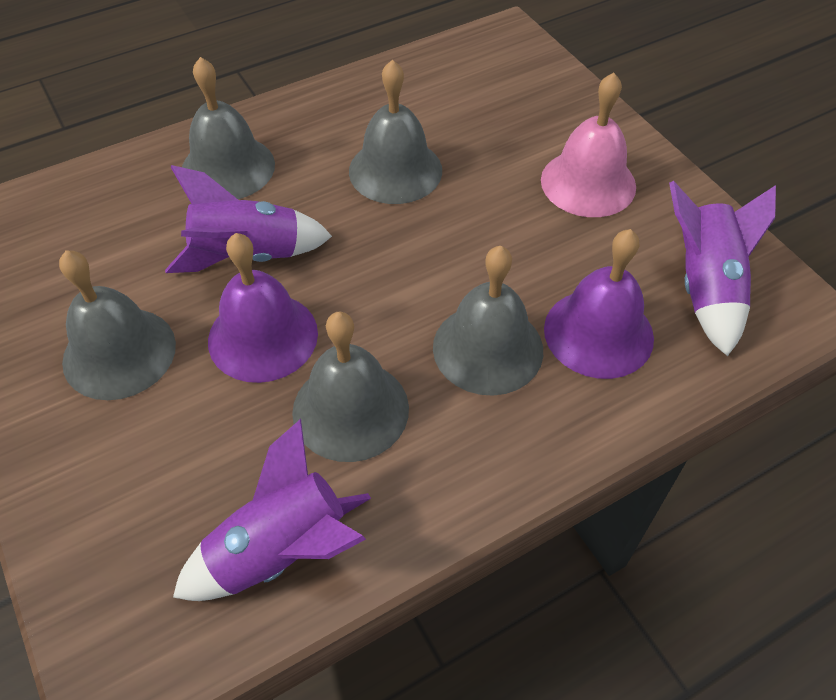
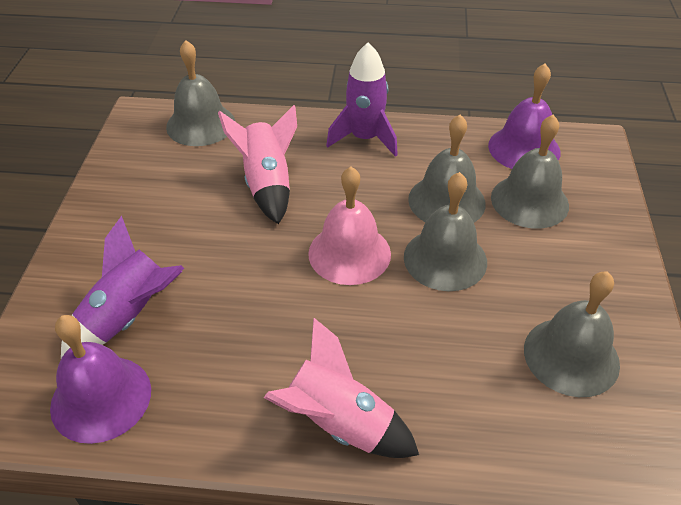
pink rocket: 0 -> 2
purple rocket: 3 -> 2

